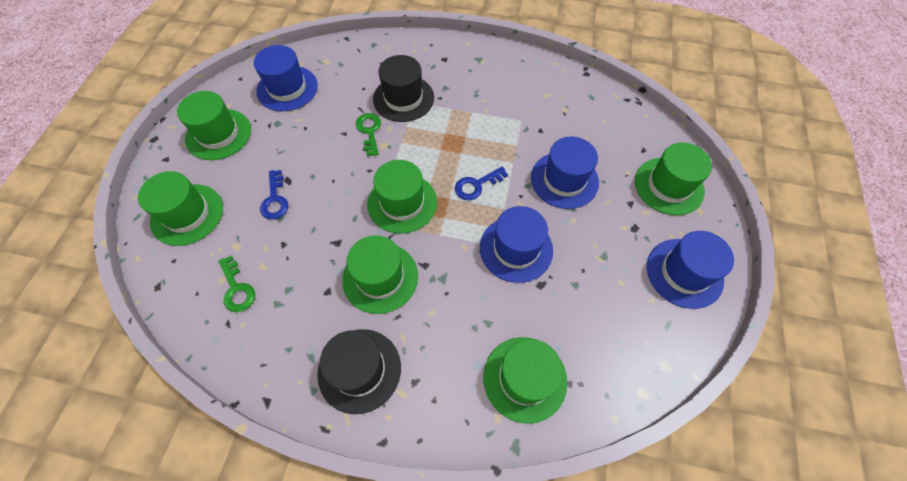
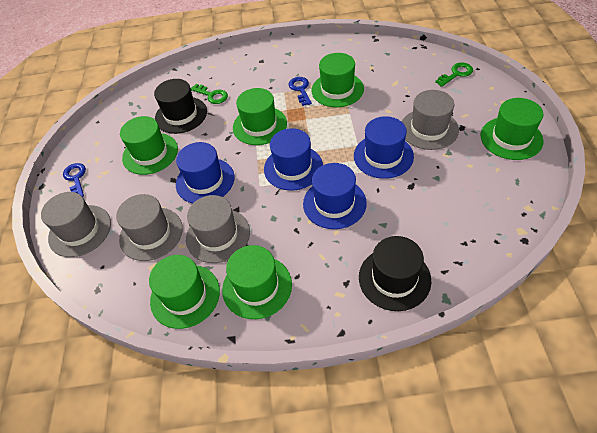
grey hat: 0 -> 4

